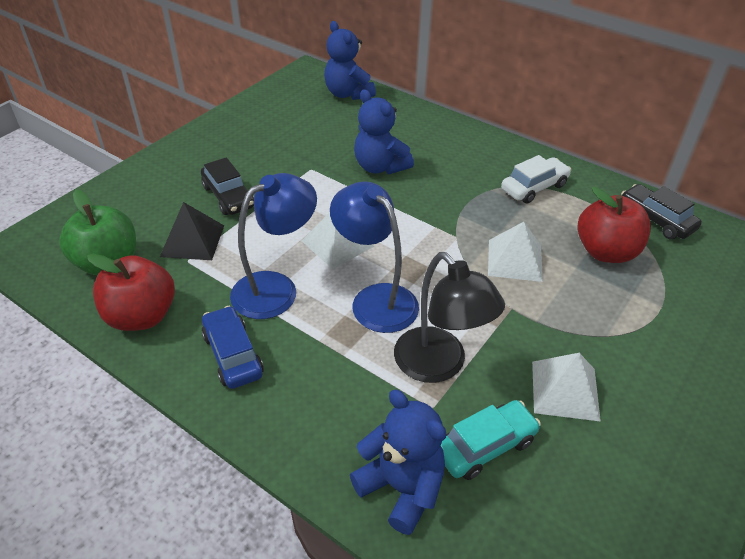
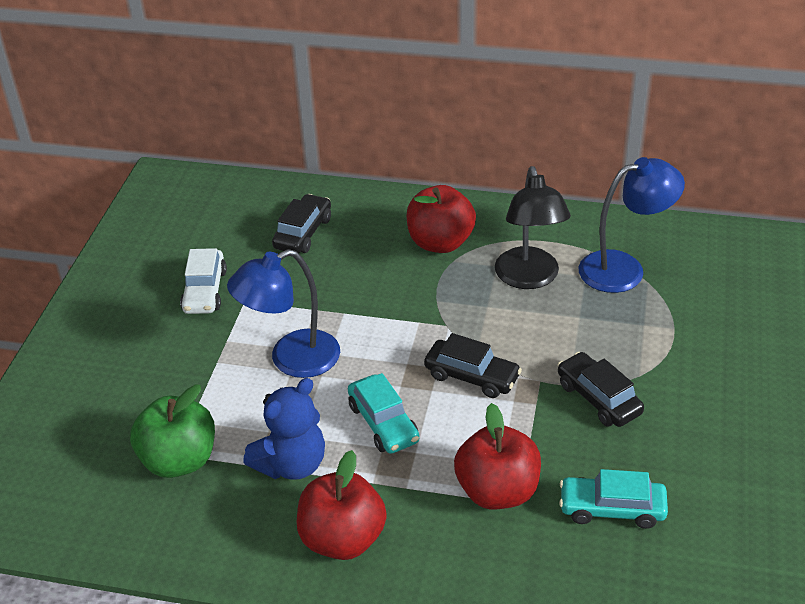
black car: 2 -> 3
black pyramid: 1 -> 0
blue car: 1 -> 0
blue teddy bear: 3 -> 1
red apple: 2 -> 3
turquoise car: 1 -> 2
white pyramid: 3 -> 0

